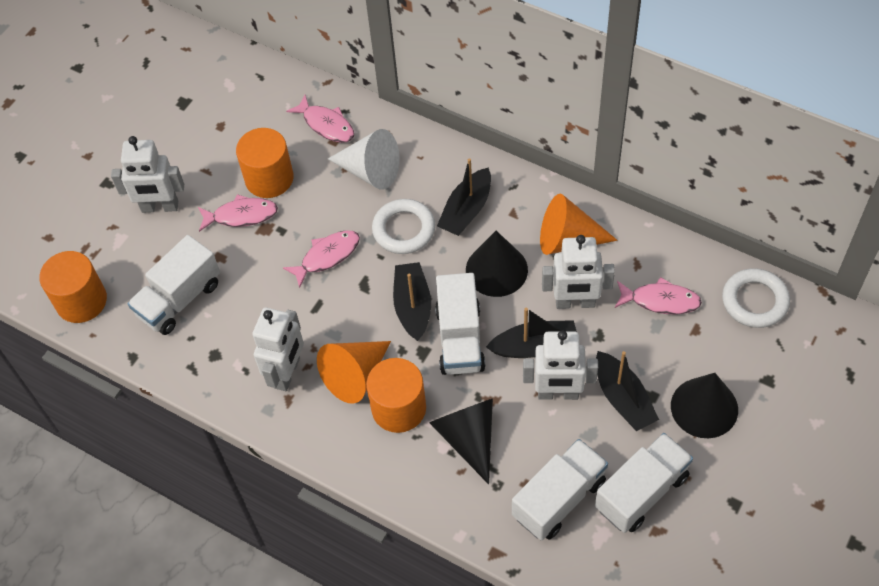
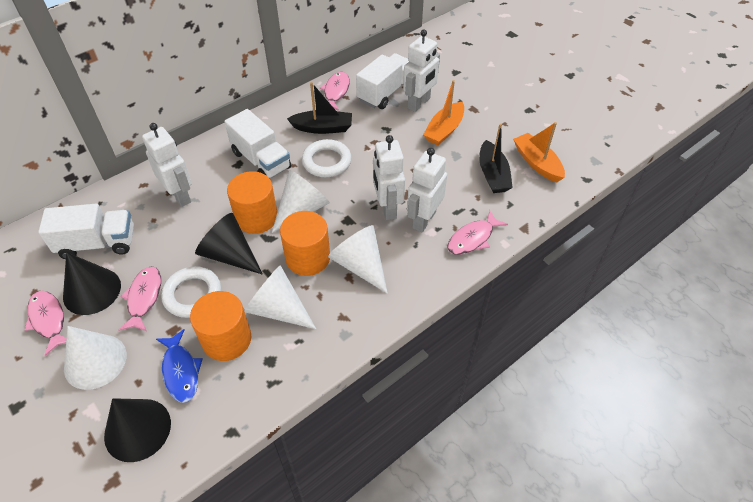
black boat: 4 -> 2
blue fish: 0 -> 1
orange boat: 0 -> 2
orange cone: 2 -> 0
white cone: 1 -> 4
white truck: 4 -> 3

